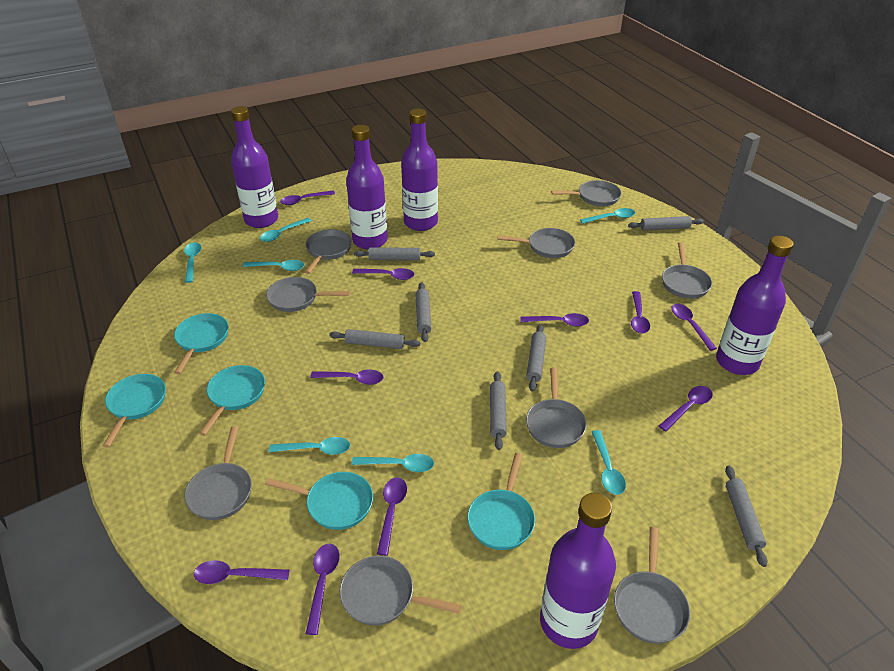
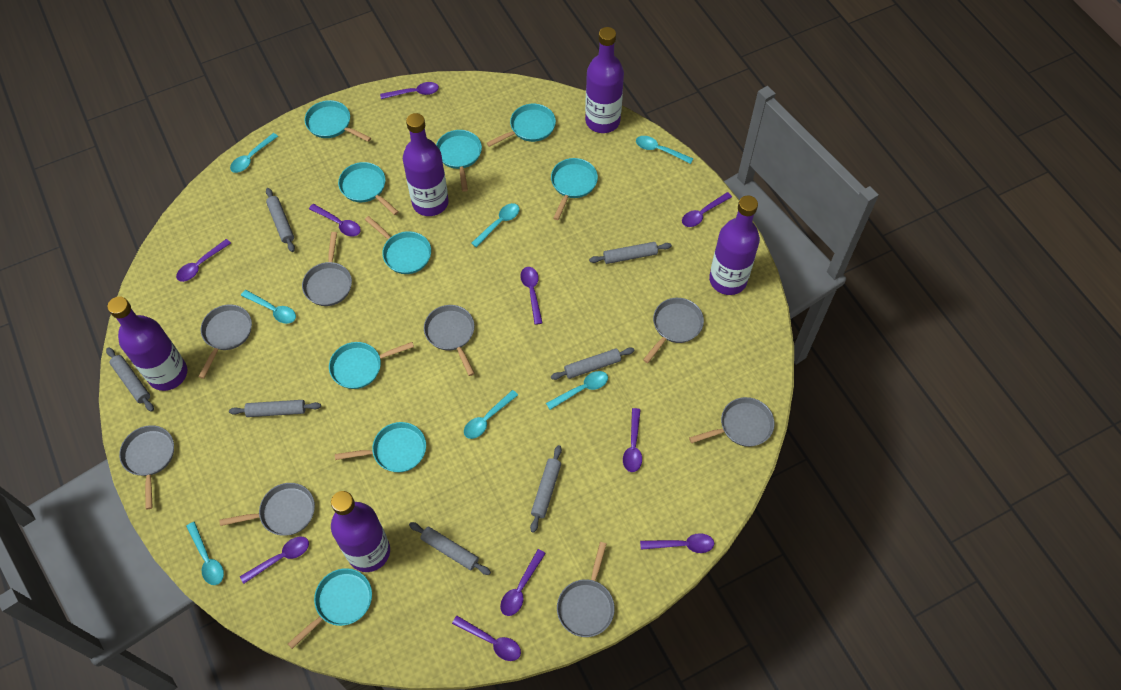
grey pan: 9 -> 8
turquoise pan: 5 -> 9

